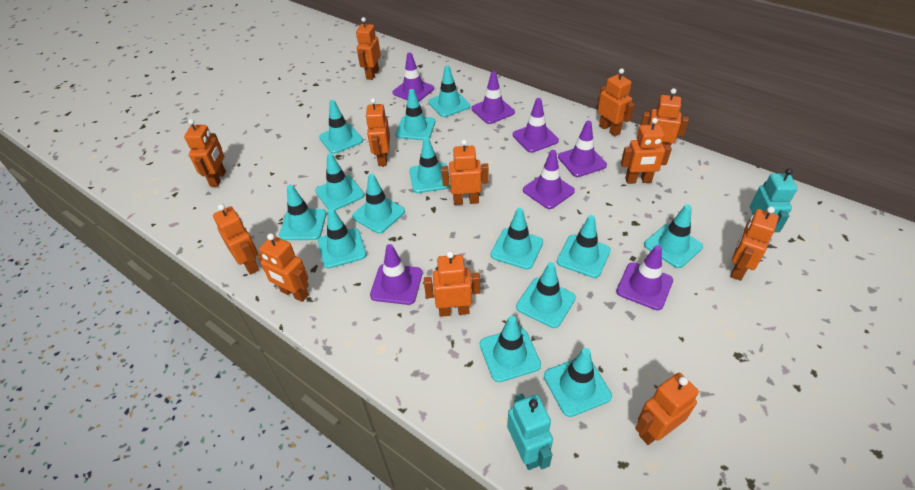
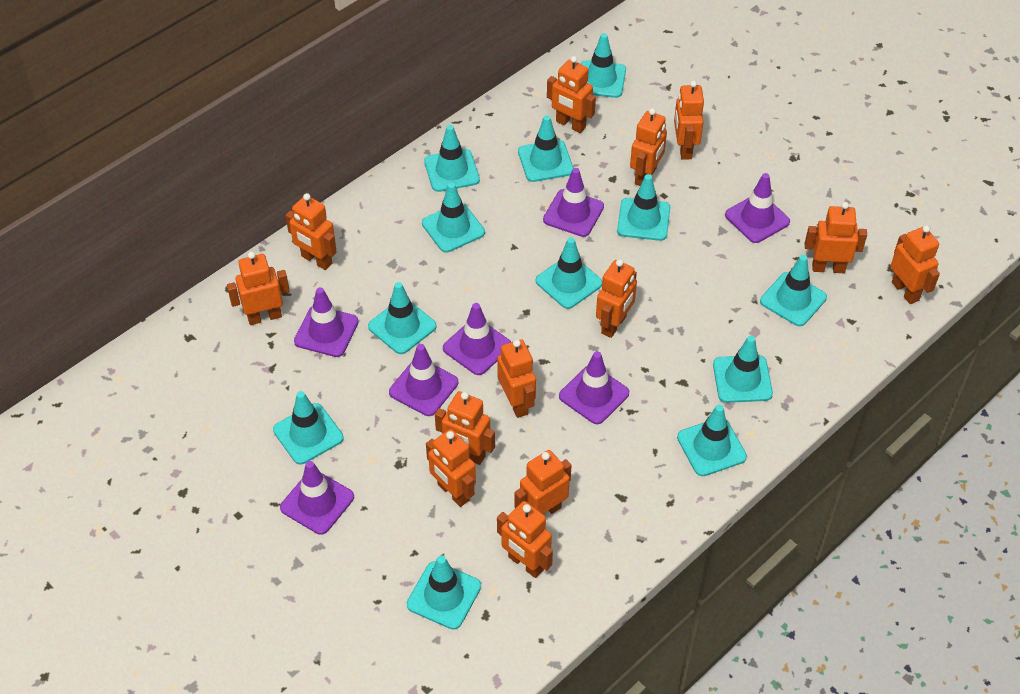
orange robot: 12 -> 13
turquoise robot: 2 -> 0
turquoise traffic cone: 14 -> 12

